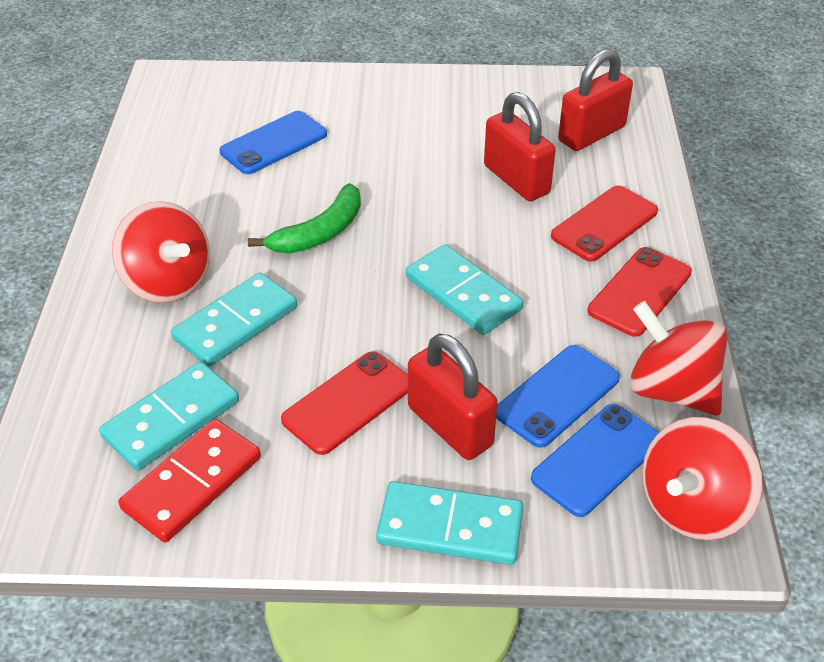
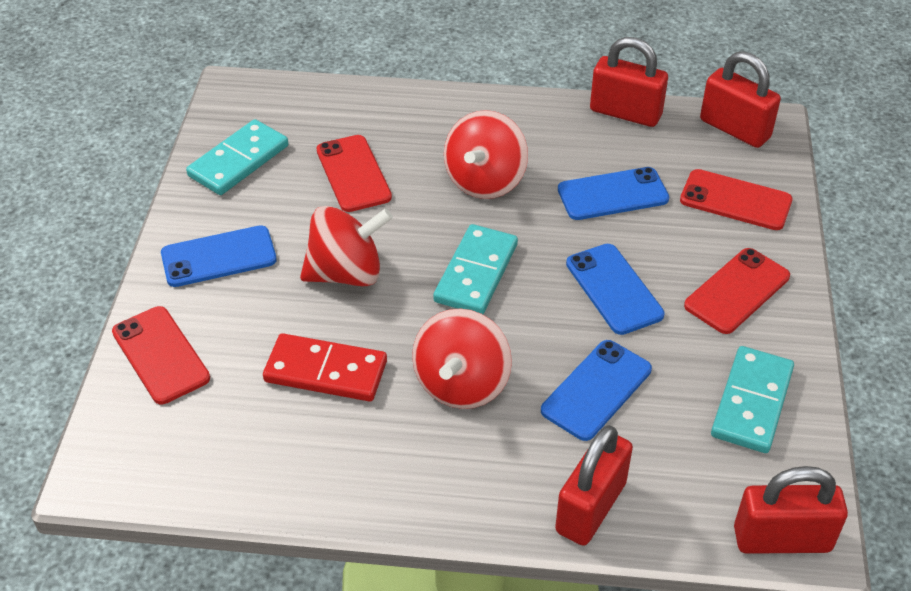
blue phone: 3 -> 4
green banana: 1 -> 0
red padlock: 3 -> 4
red phone: 3 -> 4
turquoise domino: 4 -> 3

